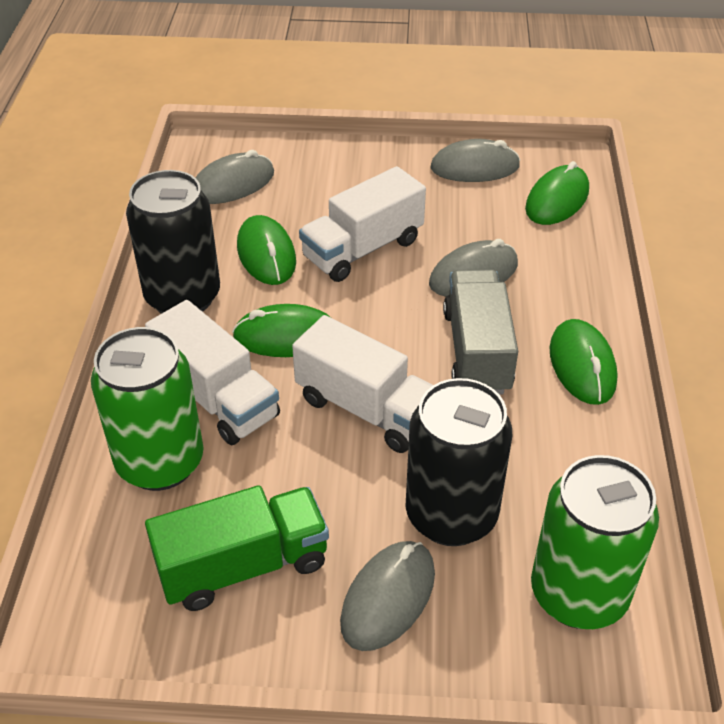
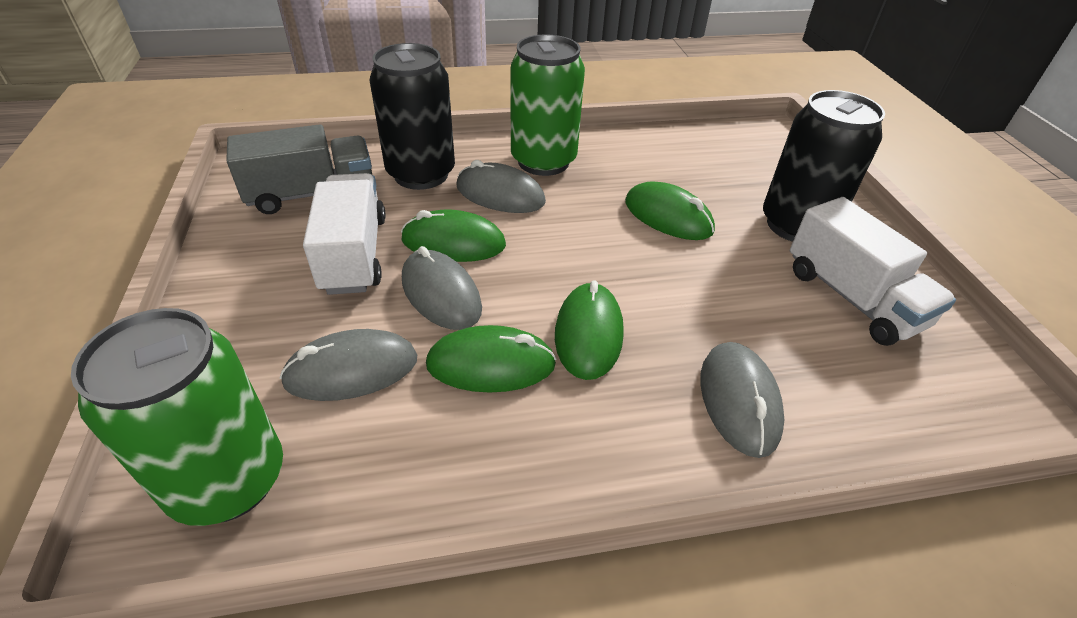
green truck: 1 -> 0
white truck: 3 -> 2

